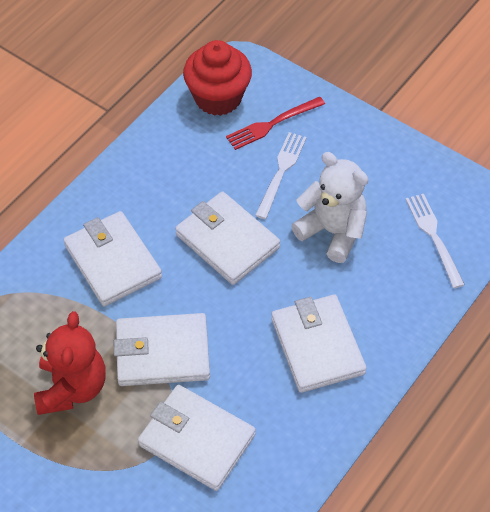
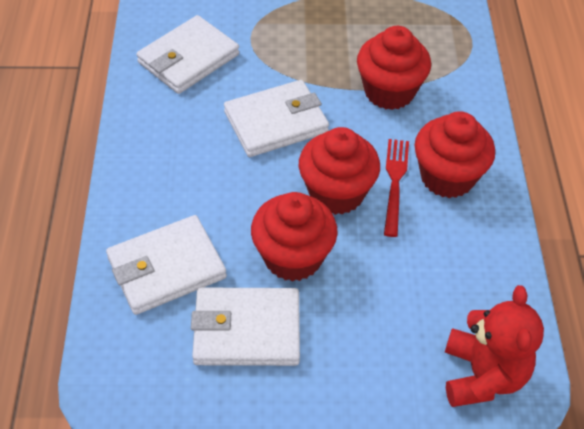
red cupcake: 1 -> 4
white fork: 2 -> 0
white teddy bear: 1 -> 0
white wallet: 5 -> 4

